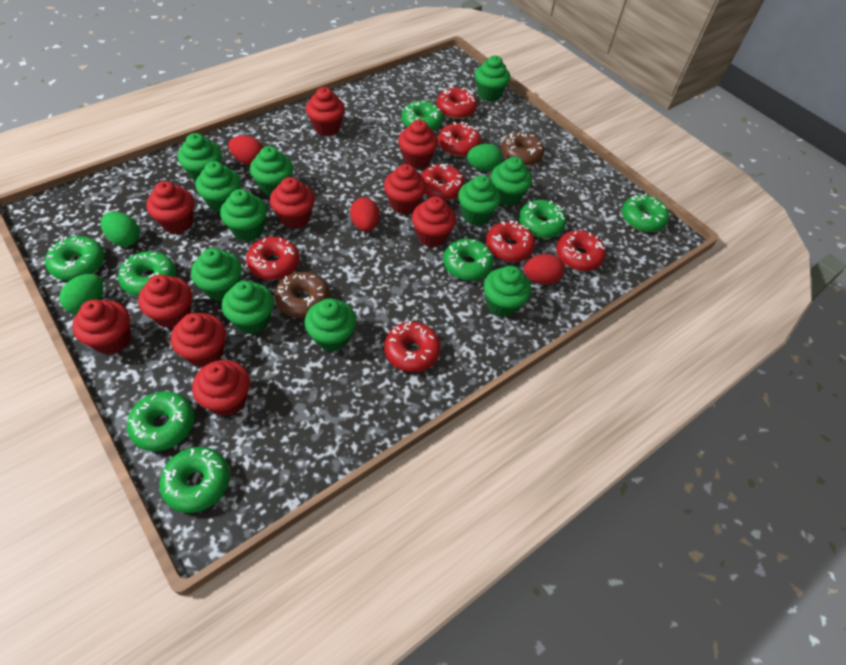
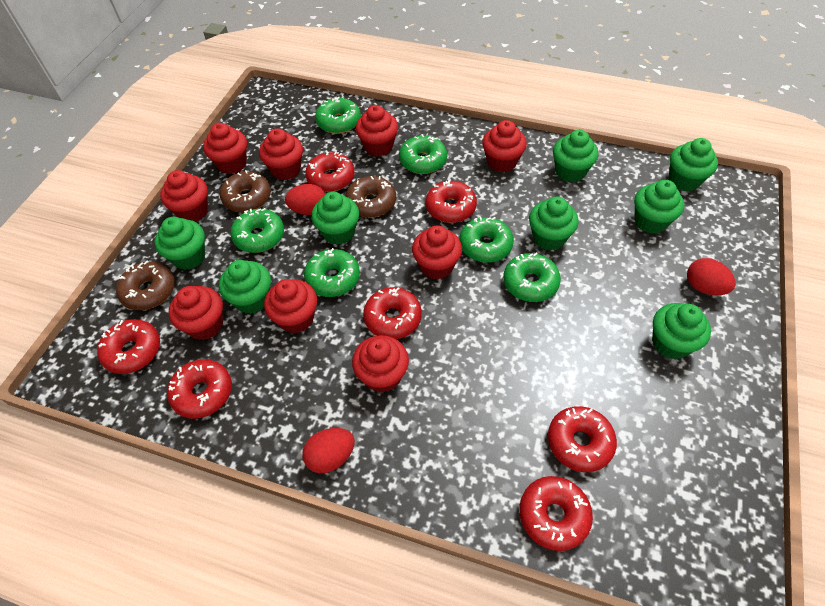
brown donut: 2 -> 3
green cupcake: 11 -> 8
green donut: 8 -> 6
green egg: 3 -> 0
red cupcake: 10 -> 9

